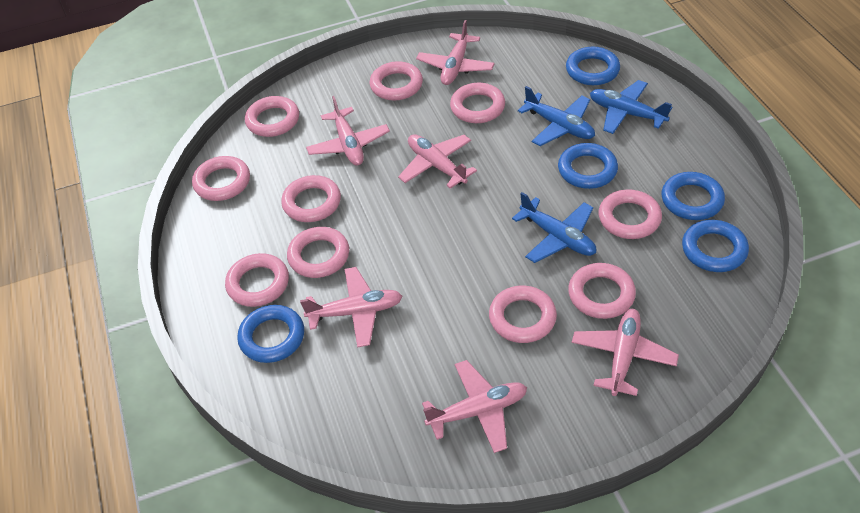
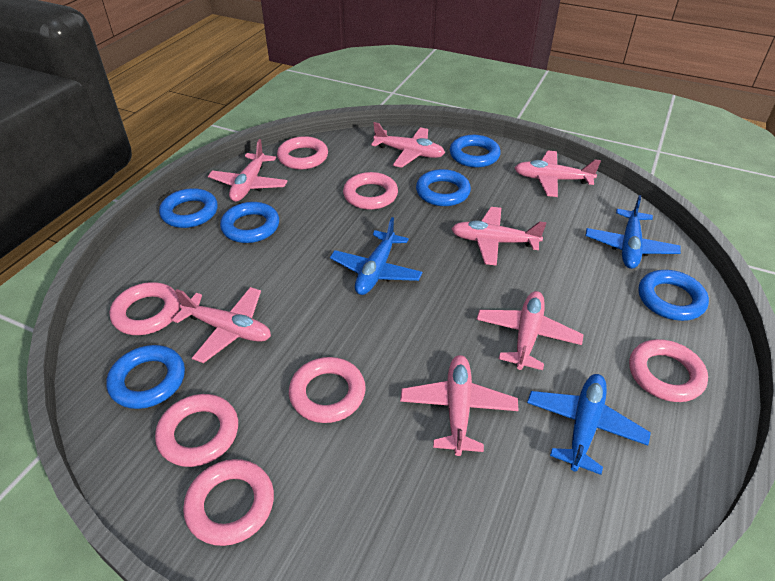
blue ring: 5 -> 6
pink plane: 6 -> 7
pink ring: 10 -> 7

